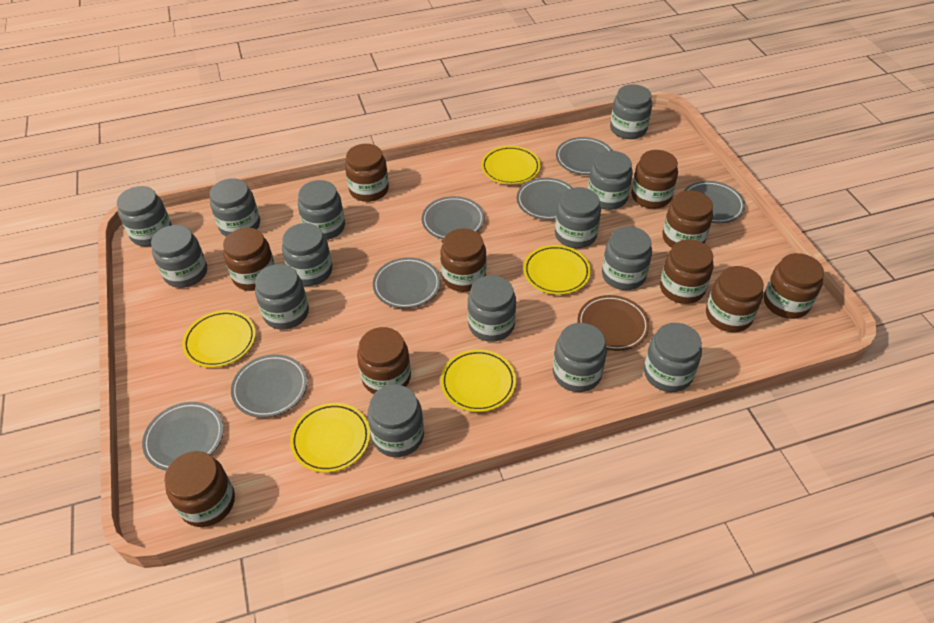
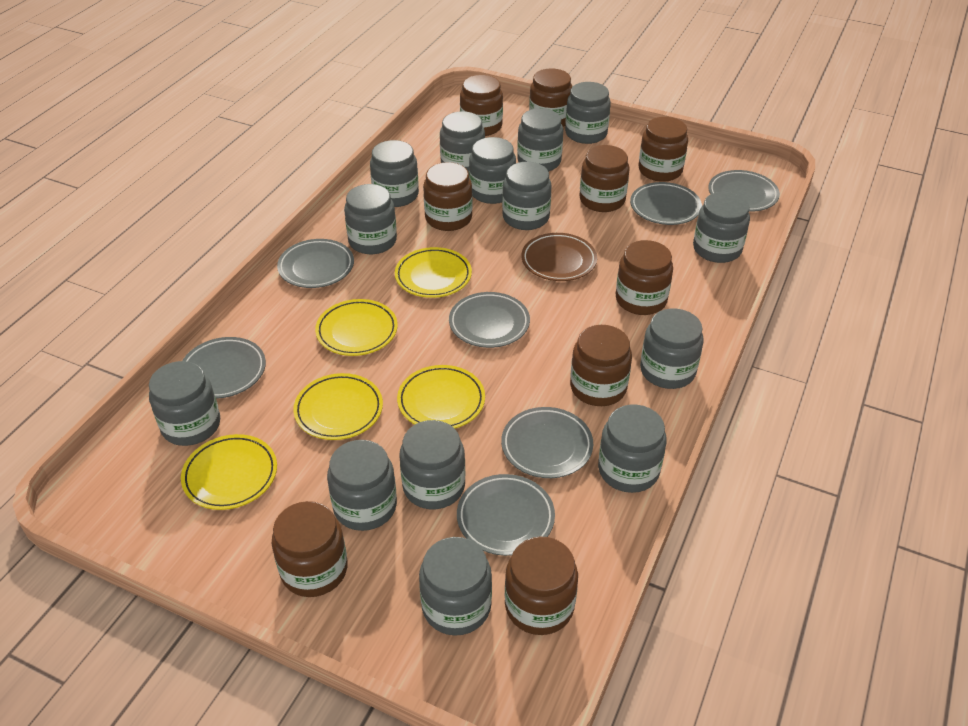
brown jar: 10 -> 9

